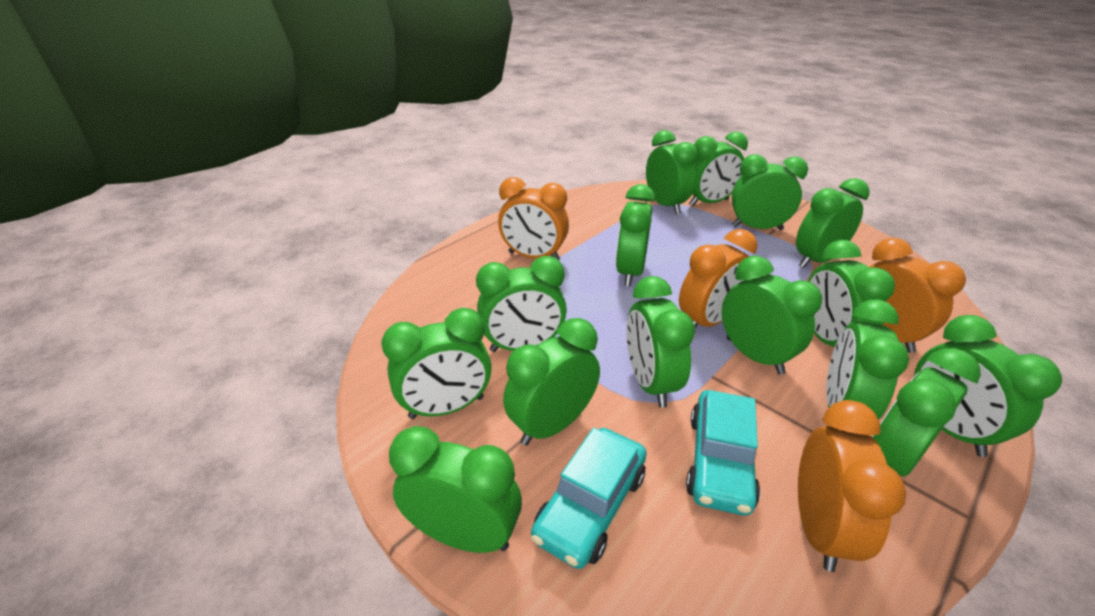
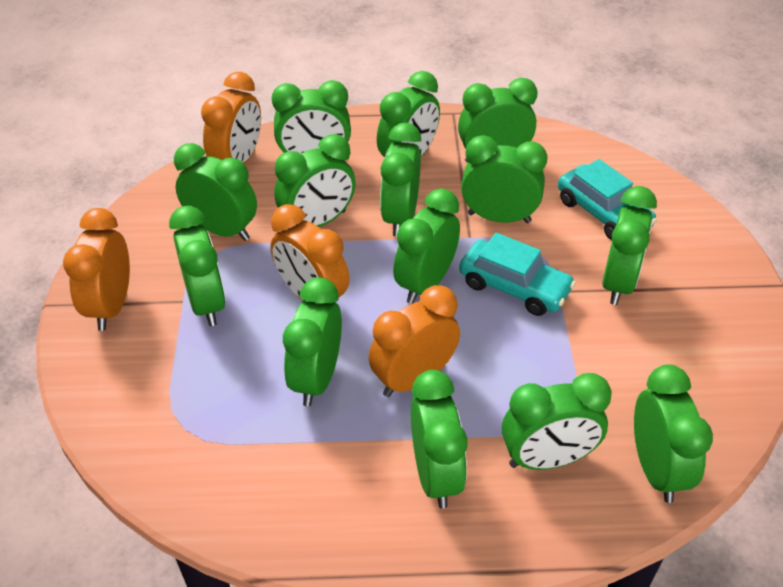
green clock: 15 -> 14

